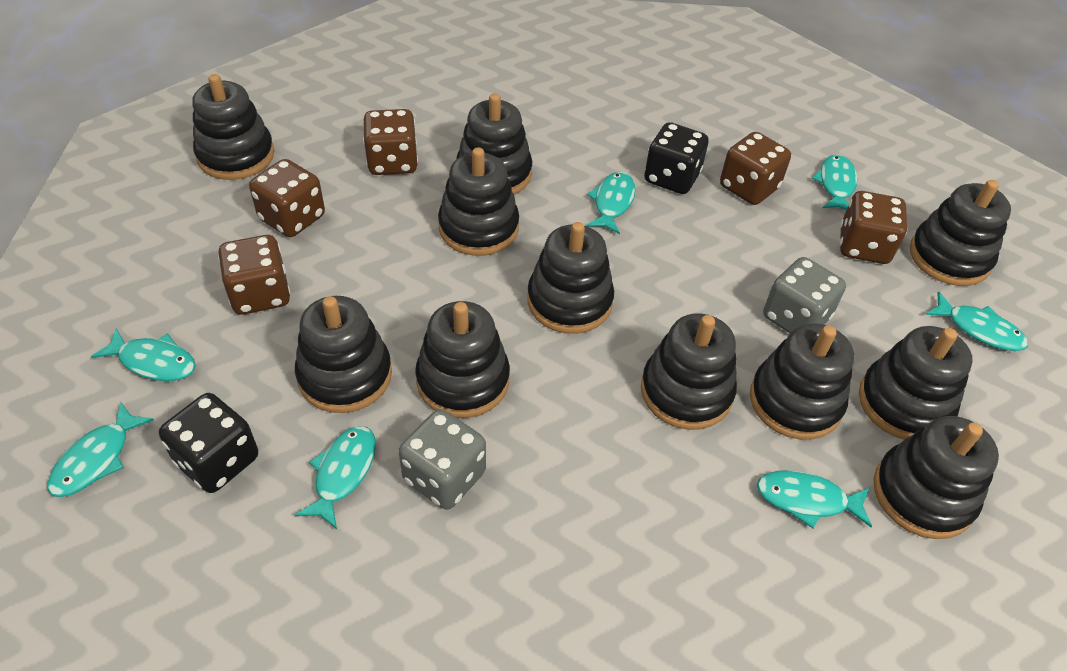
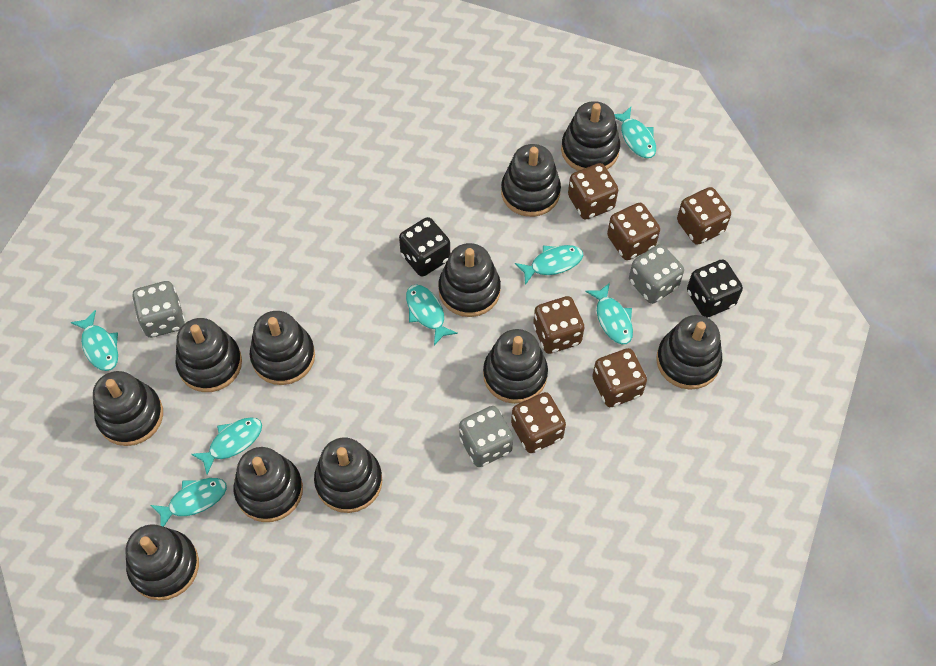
brown dice: 5 -> 6
grey dice: 2 -> 3

